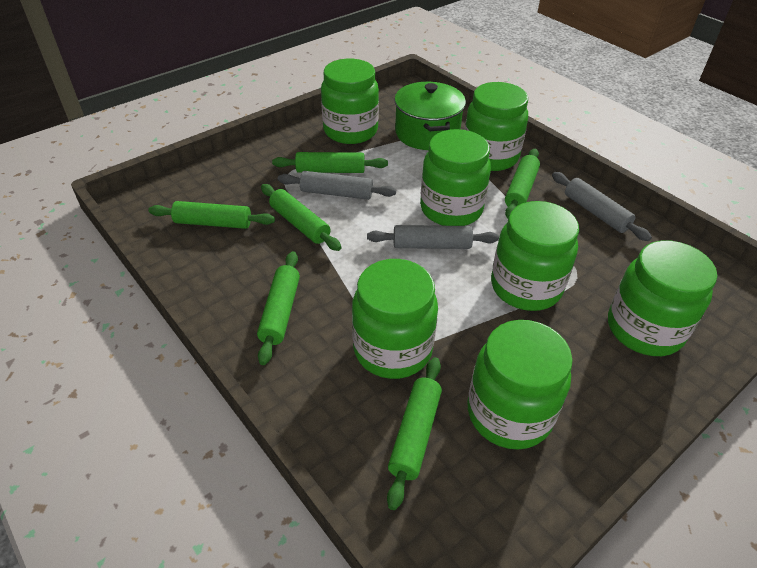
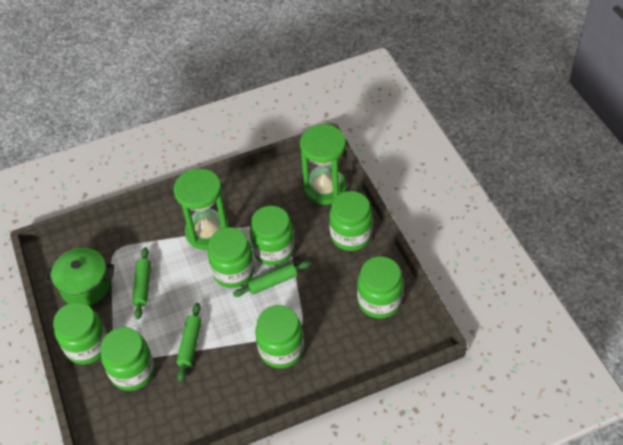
green hourglass: 0 -> 2
green rolling pin: 6 -> 3
grey rolling pin: 3 -> 0

